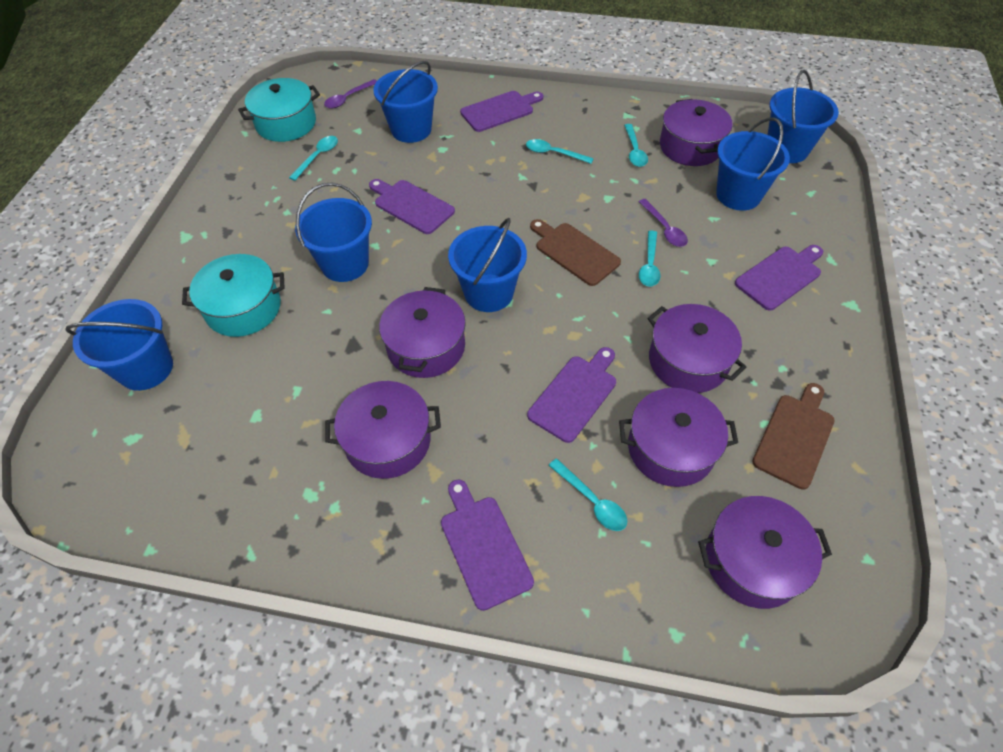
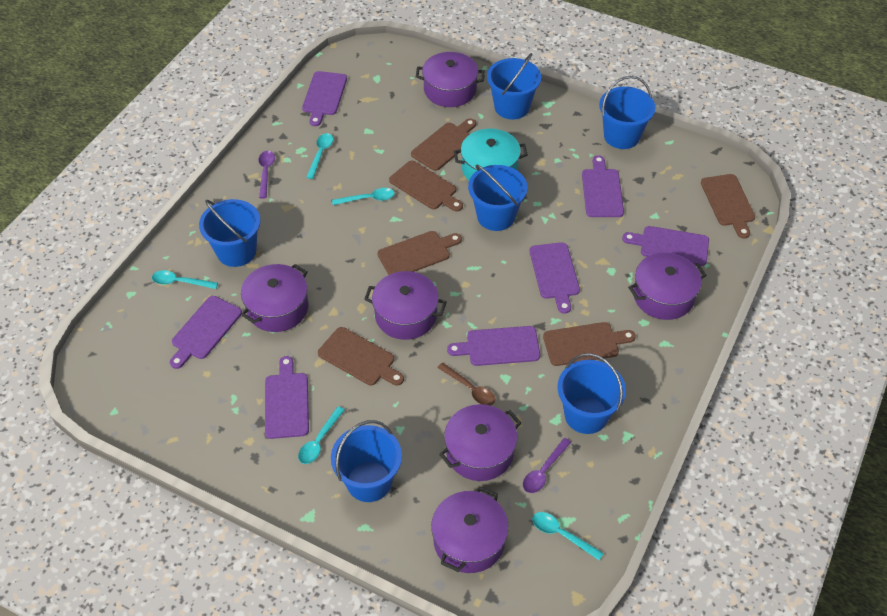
brown cutting board: 2 -> 6
brown spoon: 0 -> 1
purple cutting board: 5 -> 7
turquoise pot: 2 -> 1

